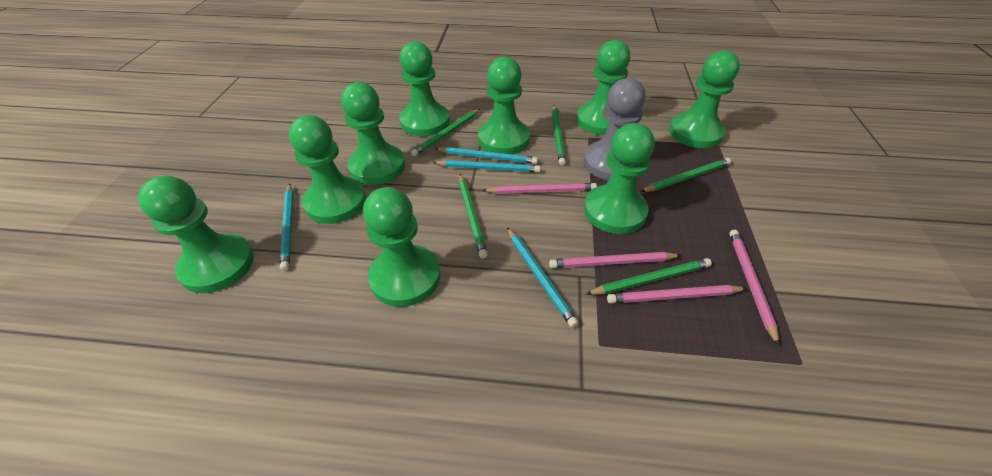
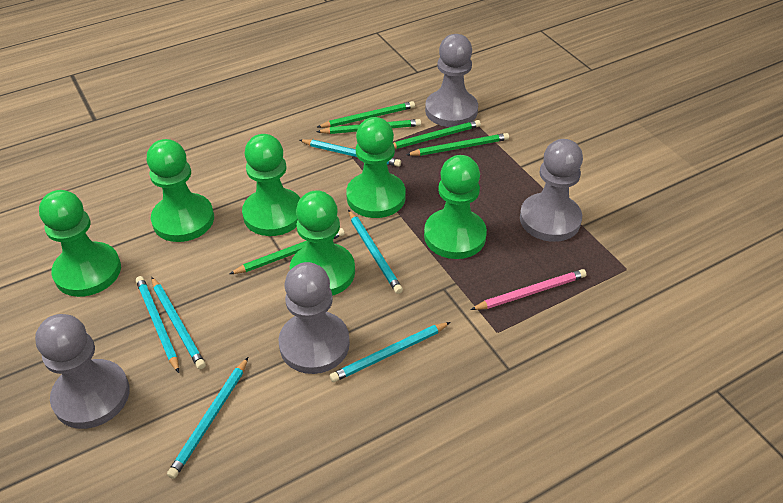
green pawn: 9 -> 6
grey pawn: 1 -> 4
pink pencil: 4 -> 1
turquoise pencil: 4 -> 6

